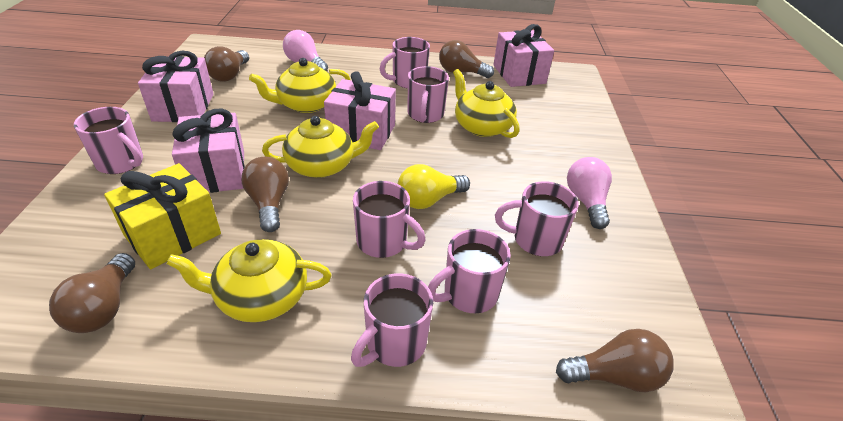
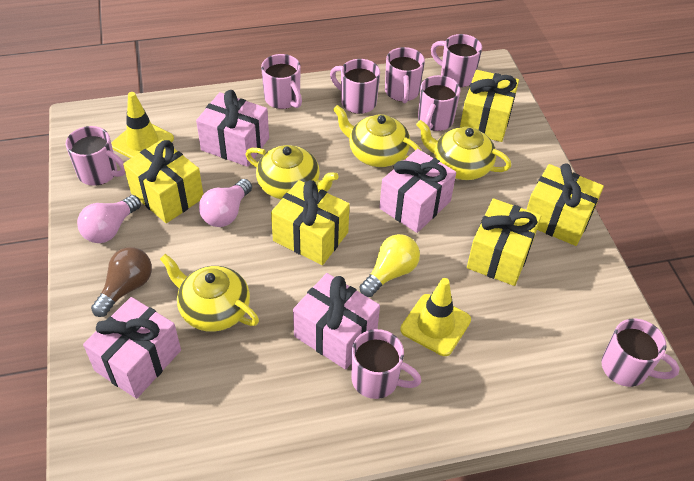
brown light bulb: 5 -> 1
pink mug: 7 -> 8
yellow gift: 1 -> 5
yellow traffic cone: 0 -> 2

